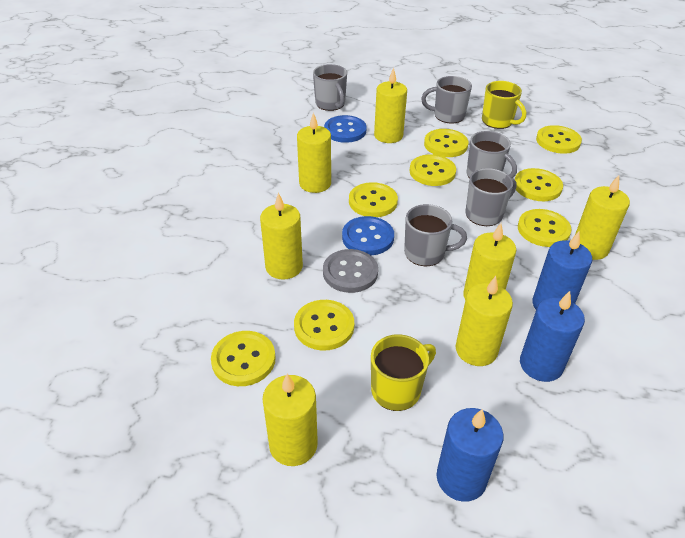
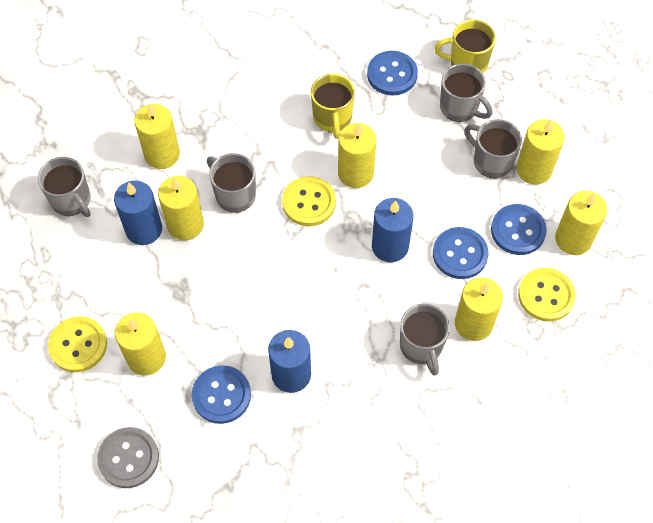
blue button: 2 -> 4
yellow button: 8 -> 3

